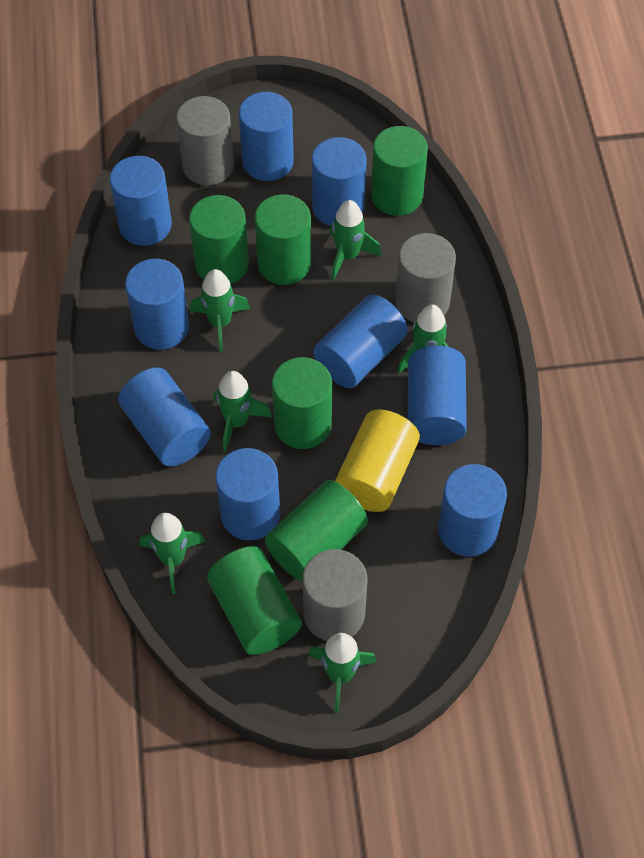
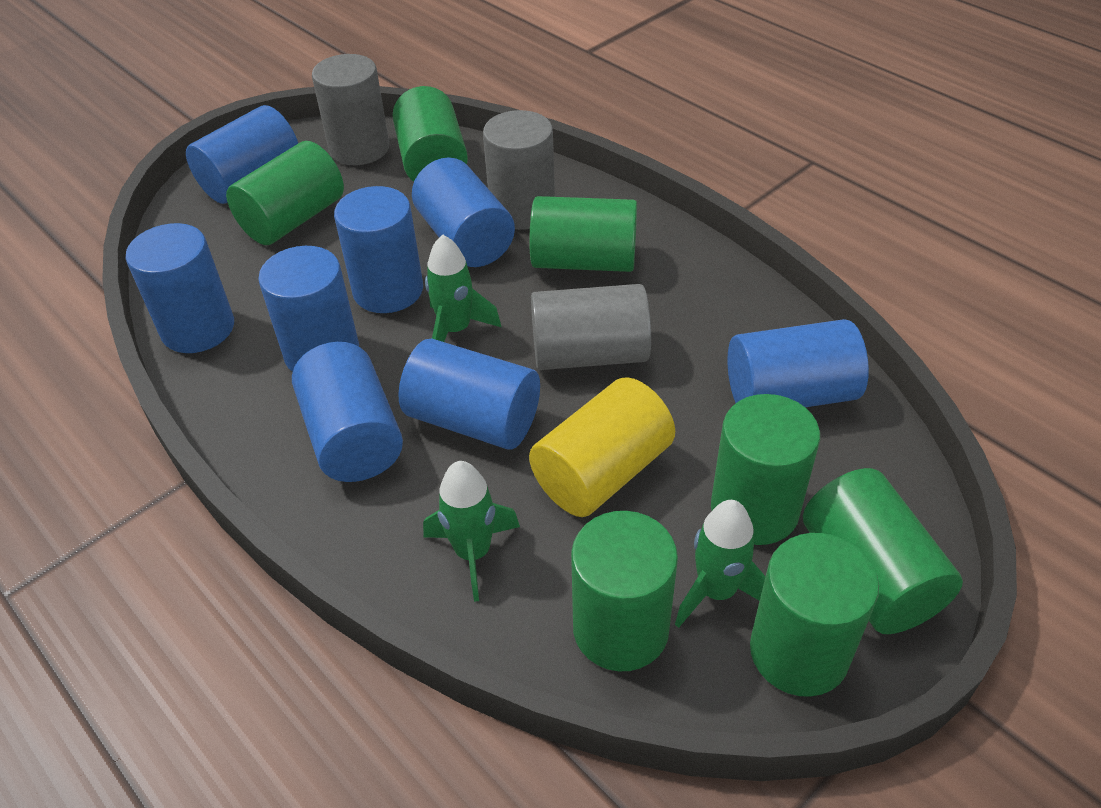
blue cylinder: 9 -> 8
green cylinder: 6 -> 7
green rocket: 6 -> 3

